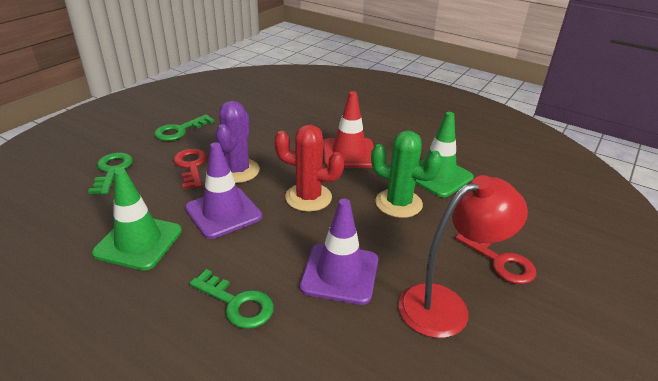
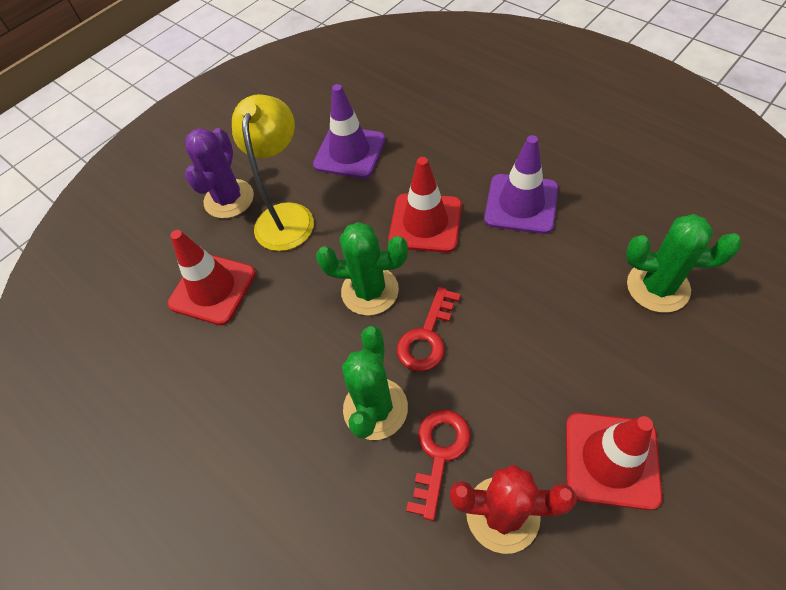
green cactus: 1 -> 3
green key: 3 -> 0
green traffic cone: 2 -> 0
red lamp: 1 -> 0
red traffic cone: 1 -> 3
yellow lamp: 0 -> 1

